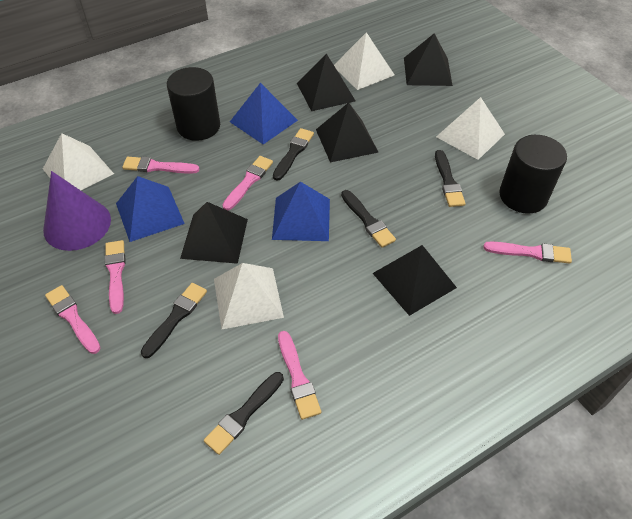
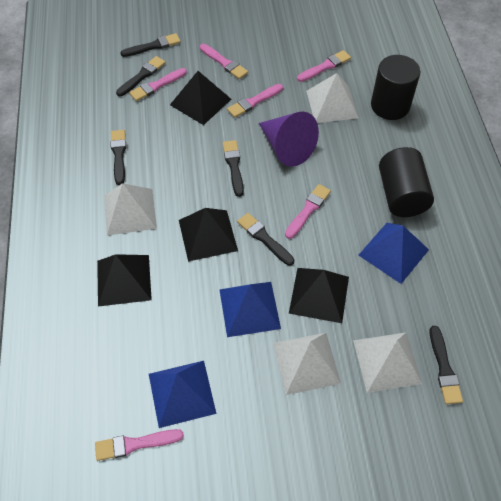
black brush: 5 -> 6
black pyramid: 5 -> 4

